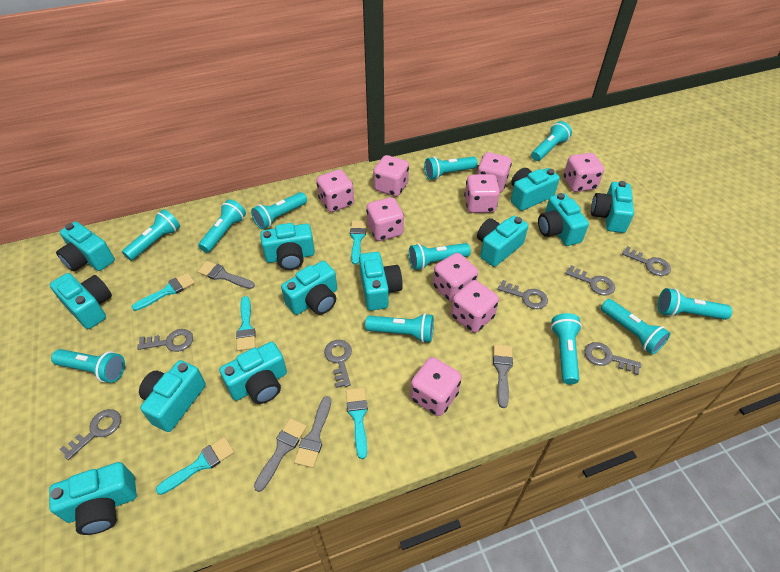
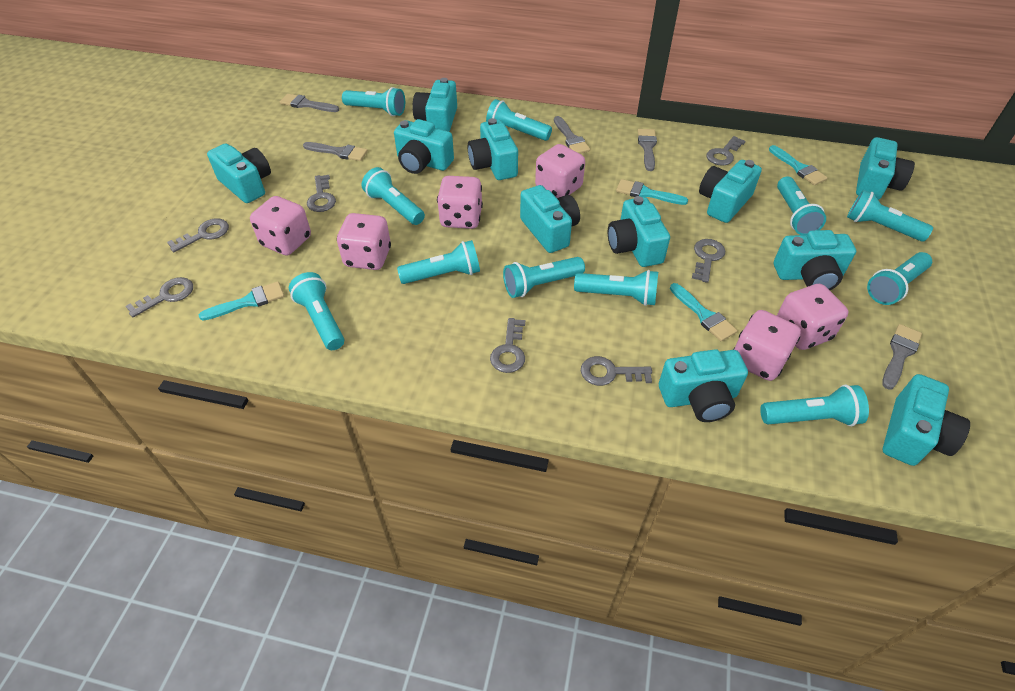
grey brush: 4 -> 5
pink dice: 9 -> 6
turquoise brush: 5 -> 4
turquoise camera: 12 -> 11

